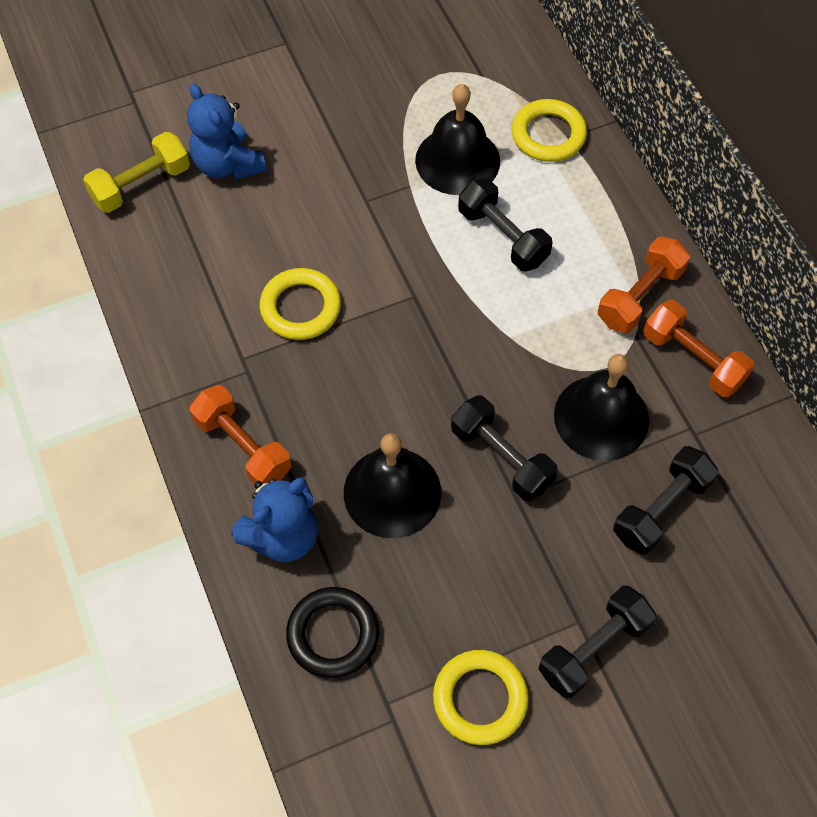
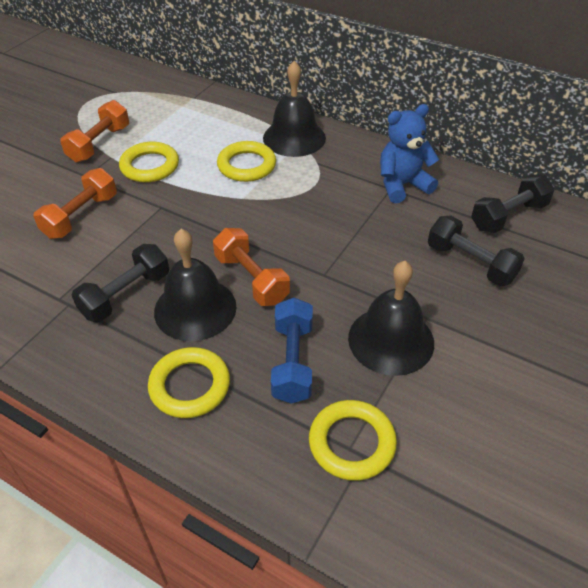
black dumbbell: 4 -> 3
black ring: 1 -> 0
blue dumbbell: 0 -> 1
blue teddy bear: 2 -> 1
yellow dumbbell: 1 -> 0
yellow ring: 3 -> 4

